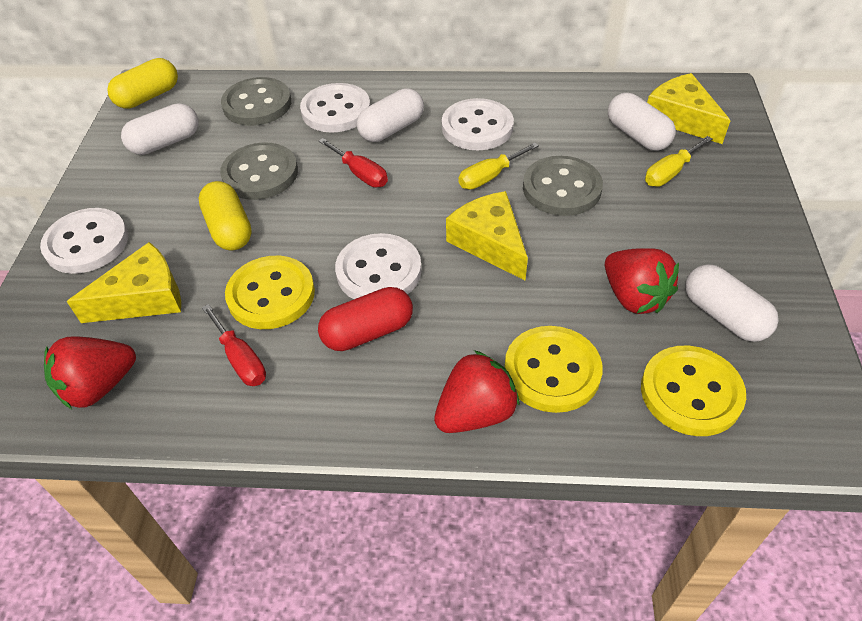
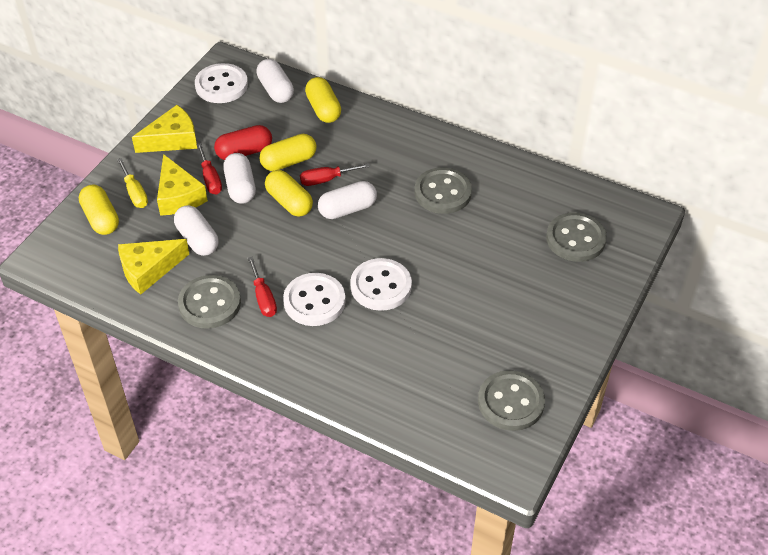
grey button: 3 -> 4
red screwdriver: 2 -> 3
red strawberry: 3 -> 0
white button: 4 -> 3
yellow button: 3 -> 0
yellow capsule: 2 -> 4
yellow screwdriver: 2 -> 1

